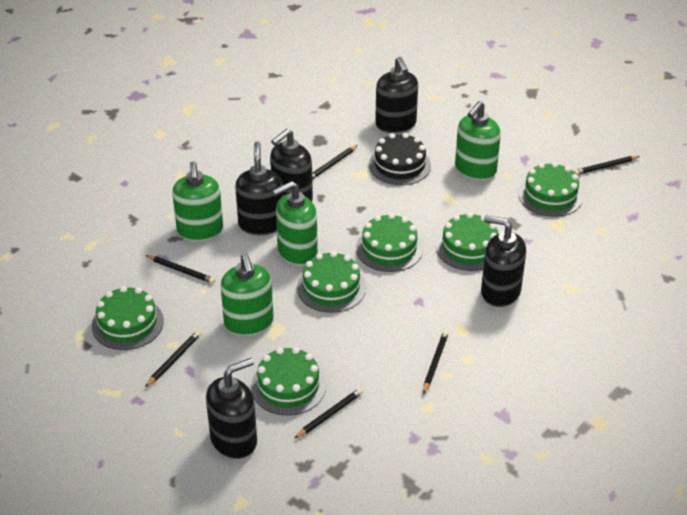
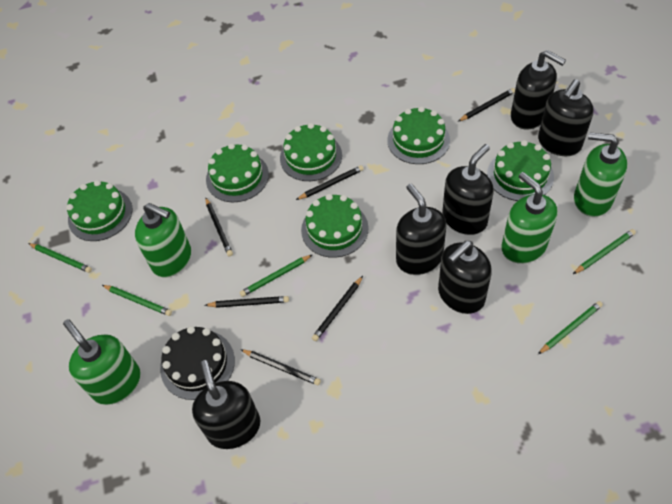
black soap dispenser: 5 -> 6
green pencil: 0 -> 5

